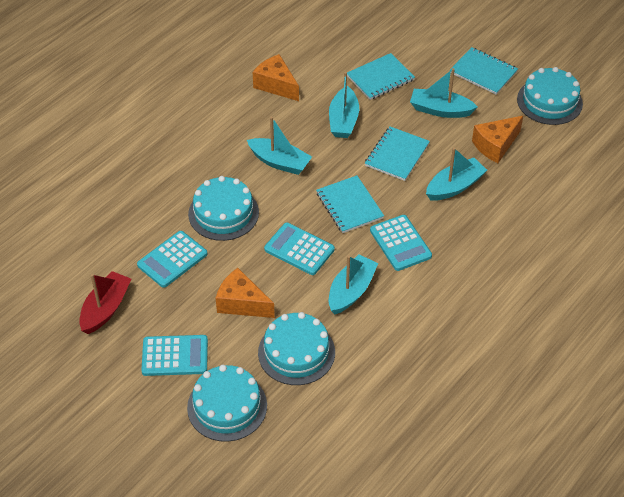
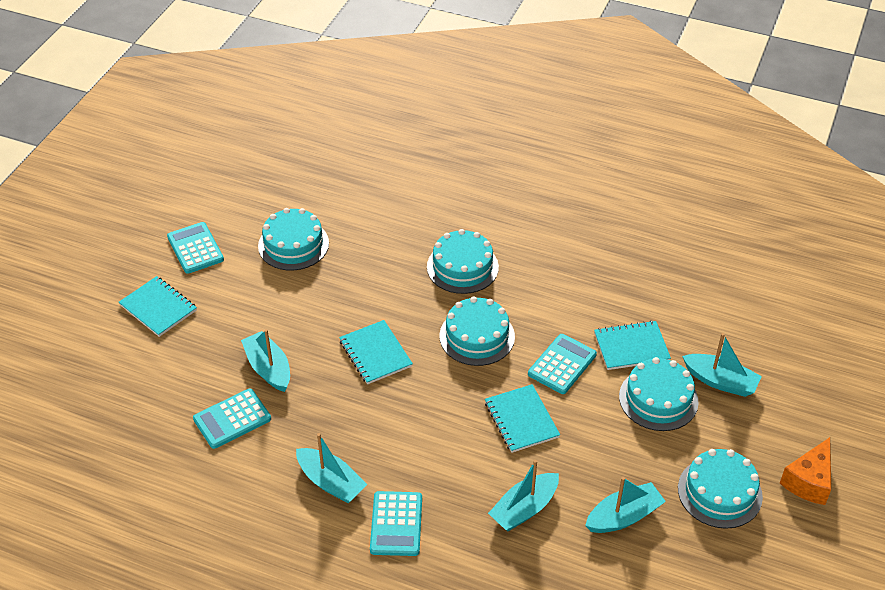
orange cheese: 3 -> 1
red boat: 1 -> 0
turquoise cake: 4 -> 5

